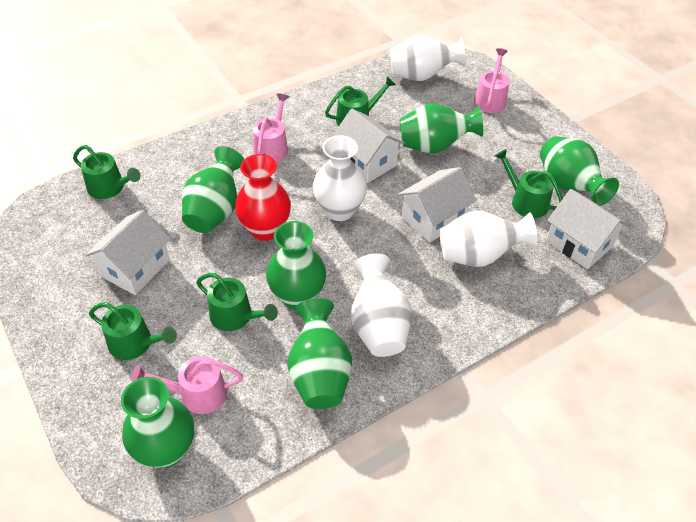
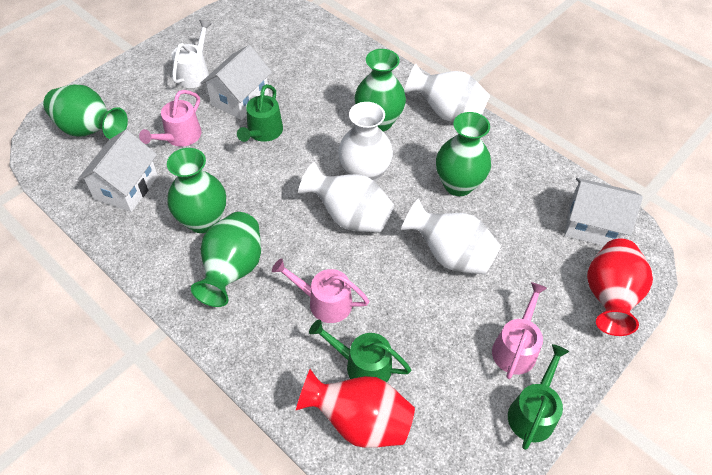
green vase: 6 -> 5
green watering can: 5 -> 3
red vase: 1 -> 2
white house: 4 -> 3
white watering can: 0 -> 1

